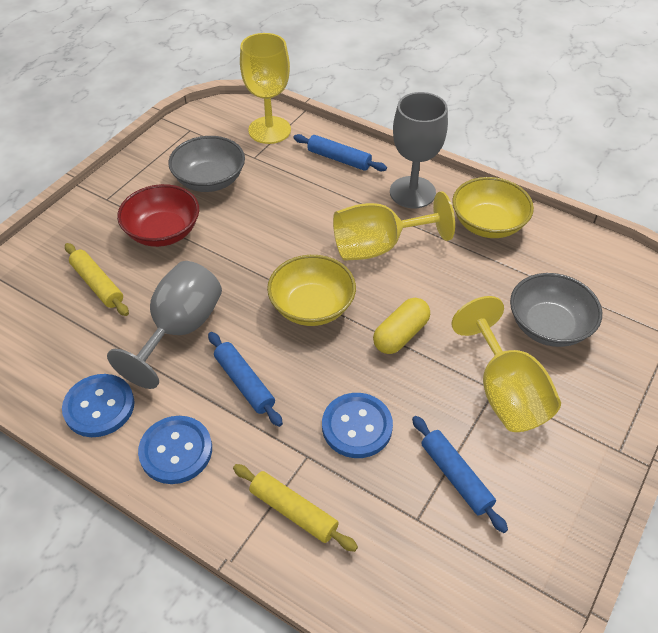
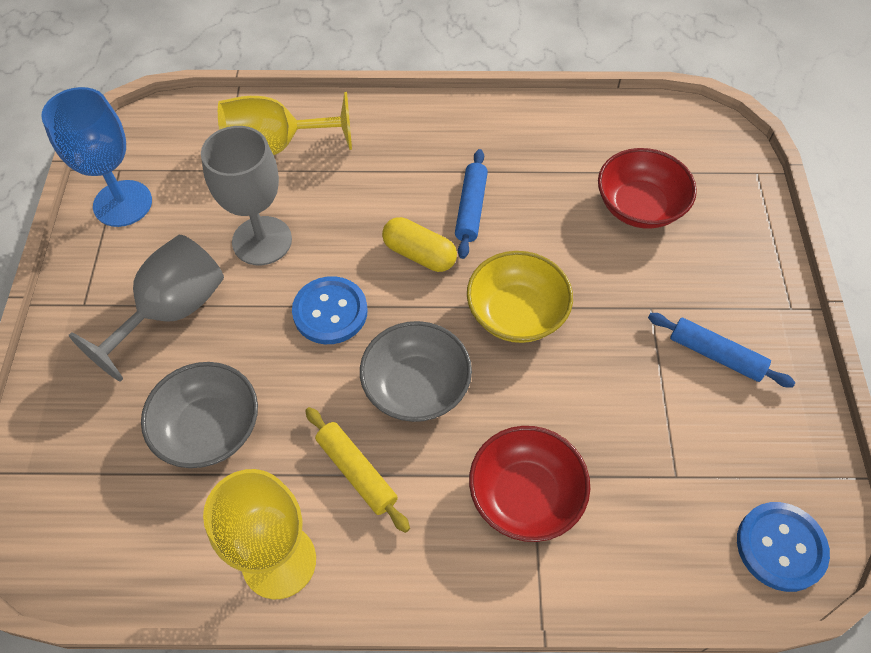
blue button: 3 -> 2
blue goblet: 0 -> 1
blue rolling pin: 3 -> 2
red bowl: 1 -> 2
yellow bowl: 2 -> 1
yellow goblet: 3 -> 2
yellow rolling pin: 2 -> 1

